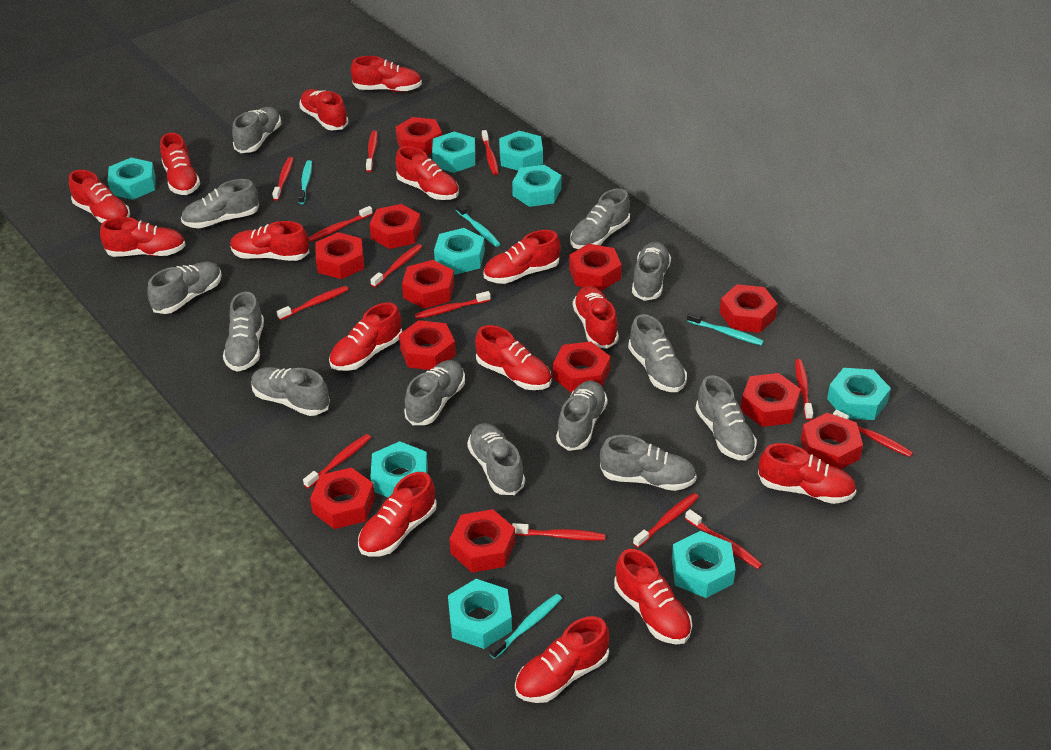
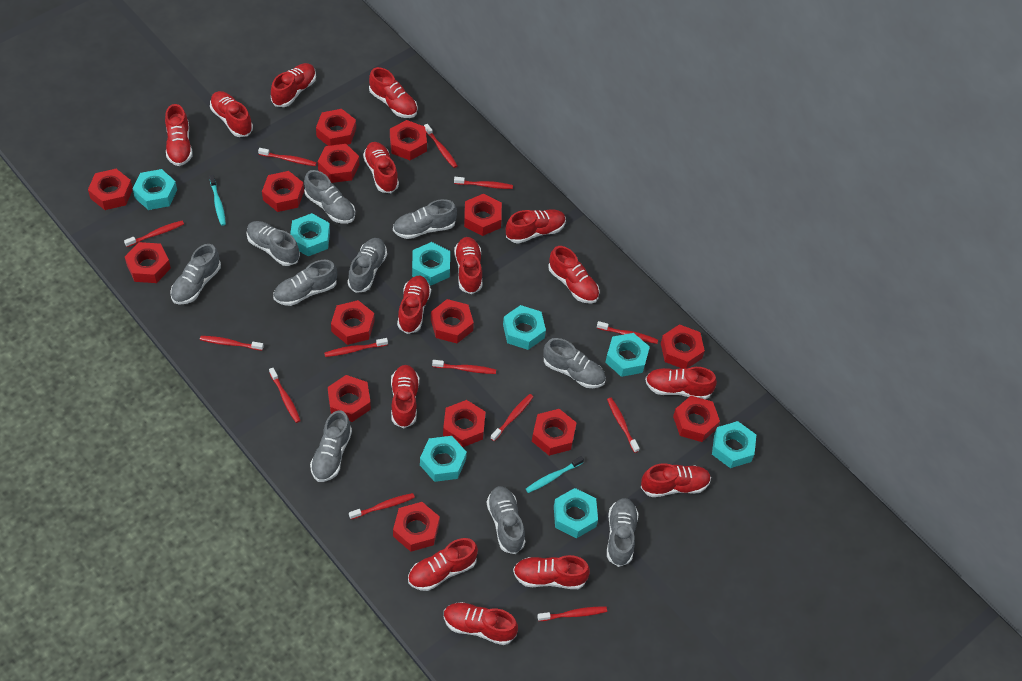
grey shoe: 13 -> 10
red nut: 12 -> 15
turquoise nut: 9 -> 8
turquoise toothbrush: 4 -> 2

